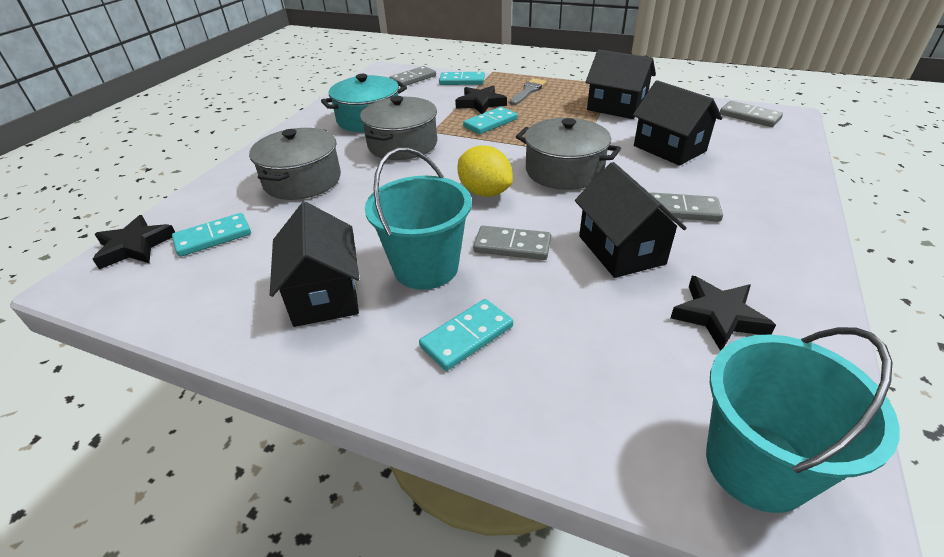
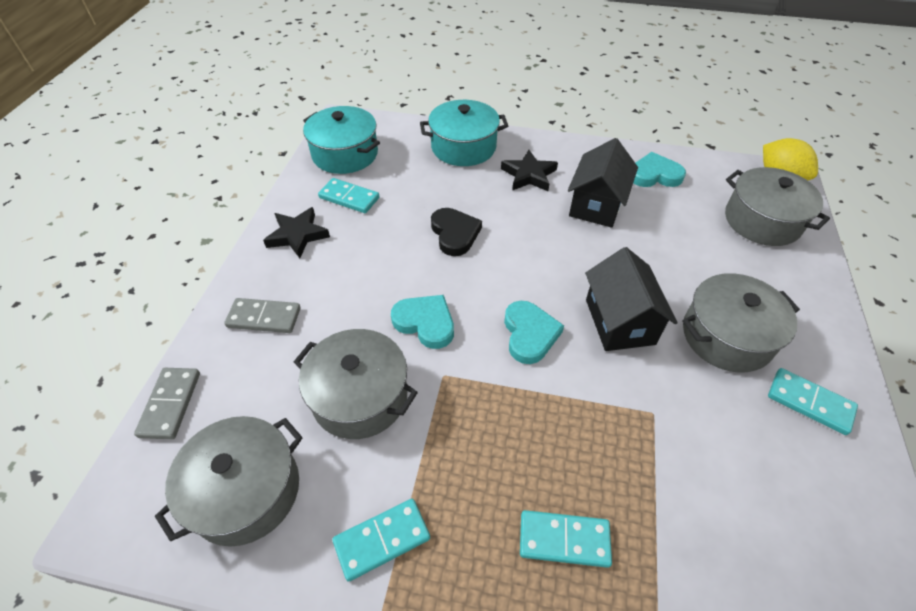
black heart: 0 -> 1
black house: 4 -> 2
black star: 3 -> 2
grey brush: 1 -> 0
grey domino: 4 -> 2
grey pot: 3 -> 4
turquoise bucket: 2 -> 0
turquoise heart: 0 -> 3
turquoise pot: 1 -> 2

